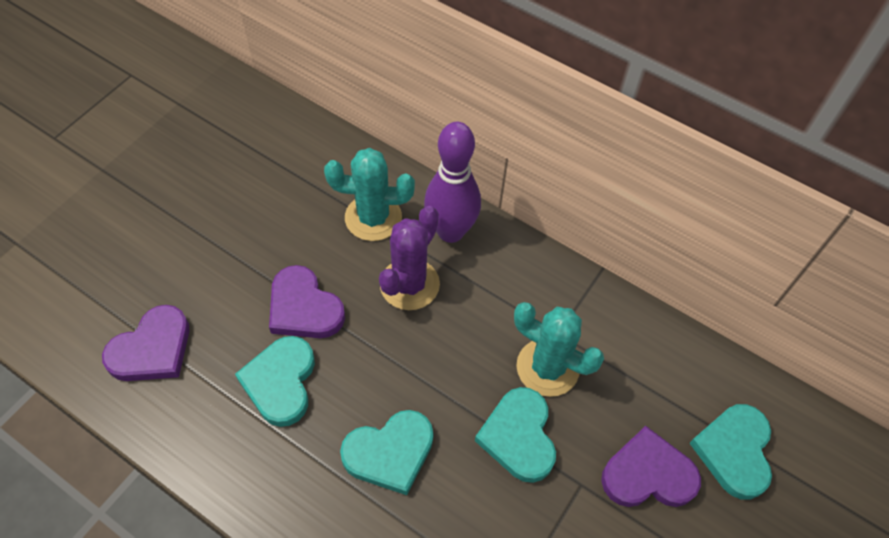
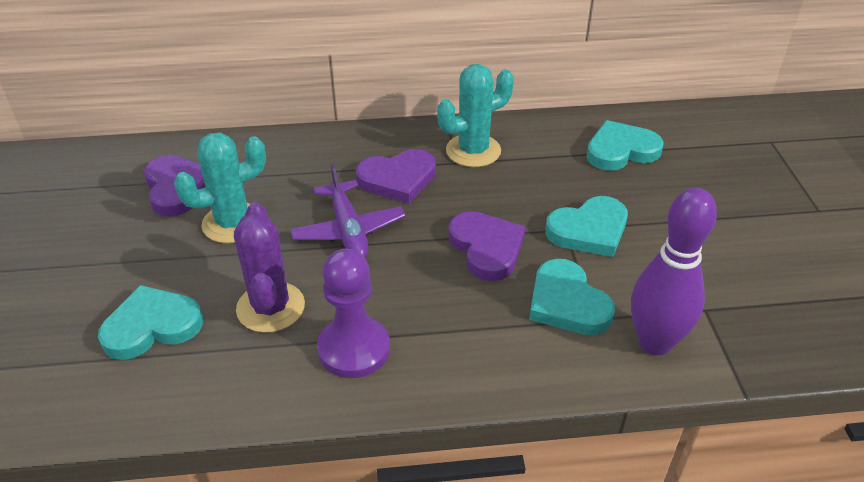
purple pawn: 0 -> 1
purple plane: 0 -> 1

